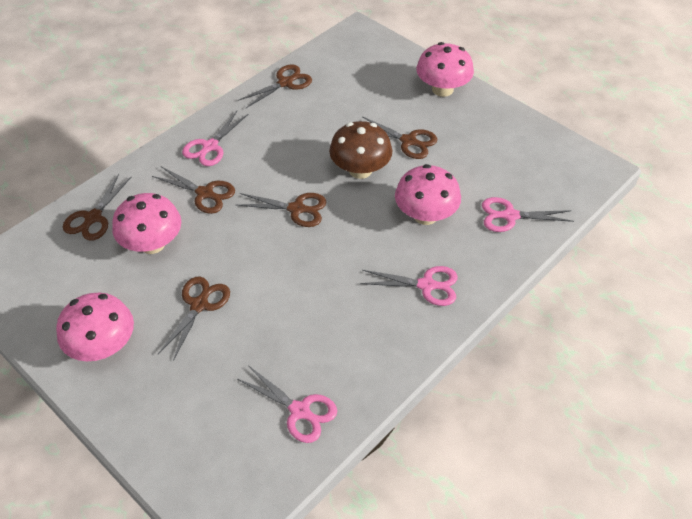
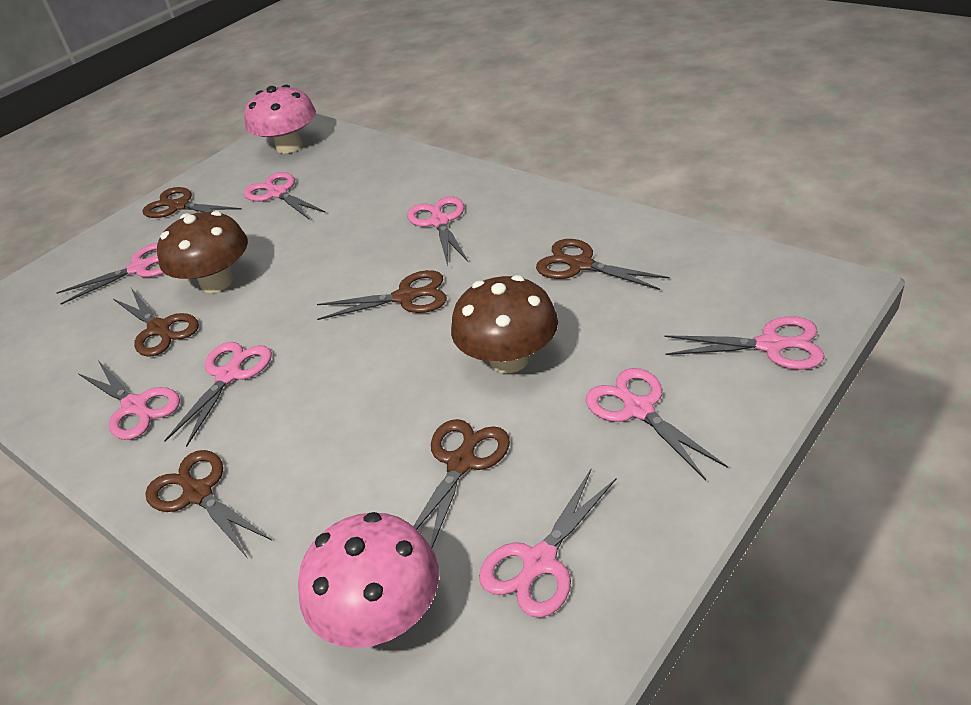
brown mushroom: 1 -> 2
pink mushroom: 4 -> 2
pink scissors: 4 -> 8

